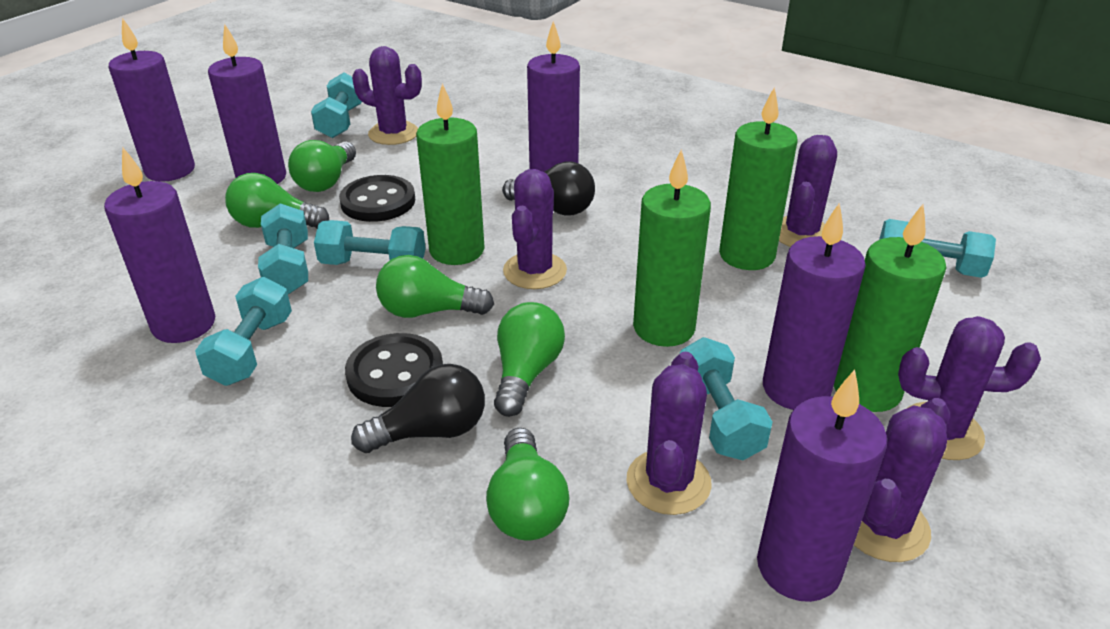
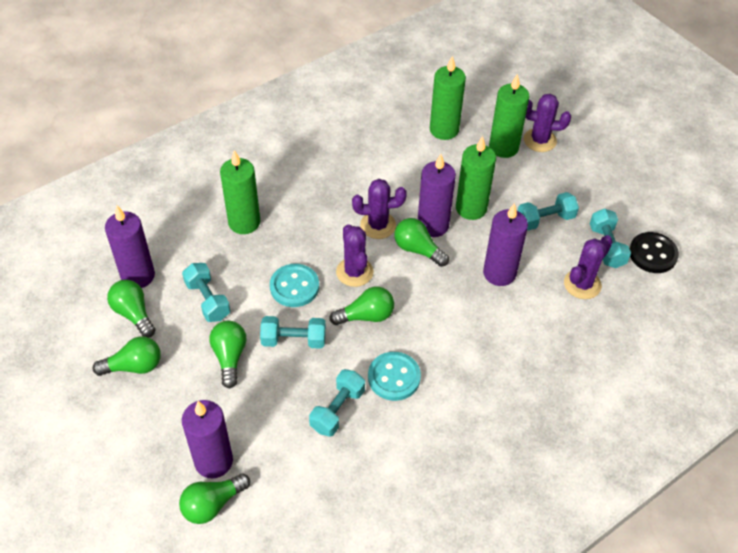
black button: 2 -> 1
black light bulb: 2 -> 0
green light bulb: 5 -> 6
purple cactus: 6 -> 4
purple candle: 6 -> 4
turquoise button: 0 -> 2
turquoise dumbbell: 6 -> 5

